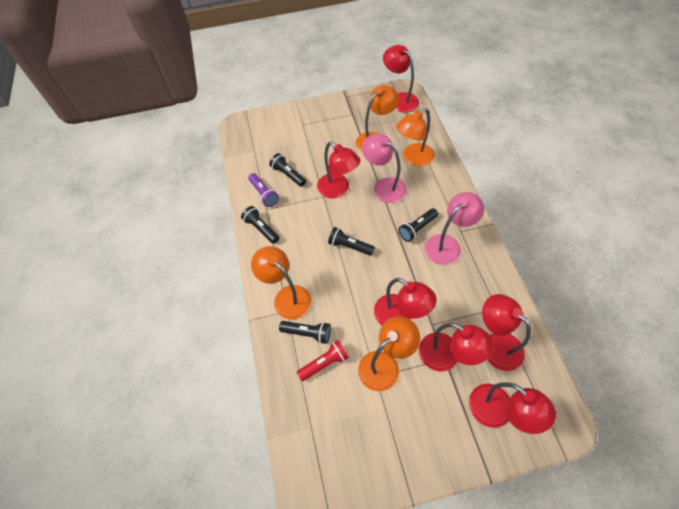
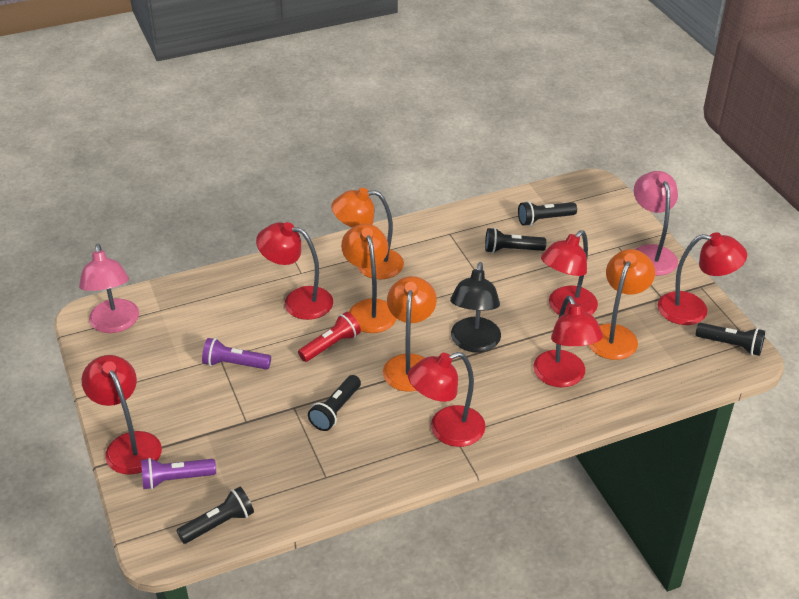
black lamp: 0 -> 1
purple flashlight: 1 -> 2

